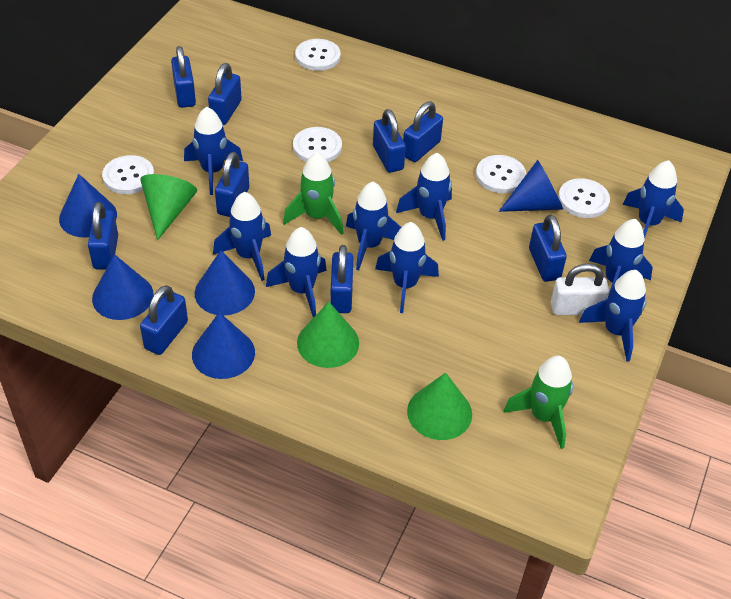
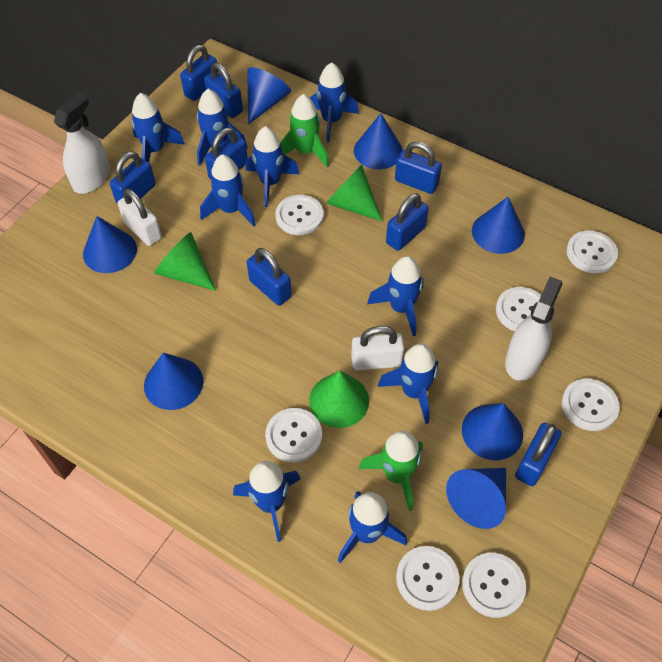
blue cone: 5 -> 7
blue padlock: 9 -> 8
white button: 5 -> 7
white padlock: 1 -> 2
white spray bottle: 0 -> 2

